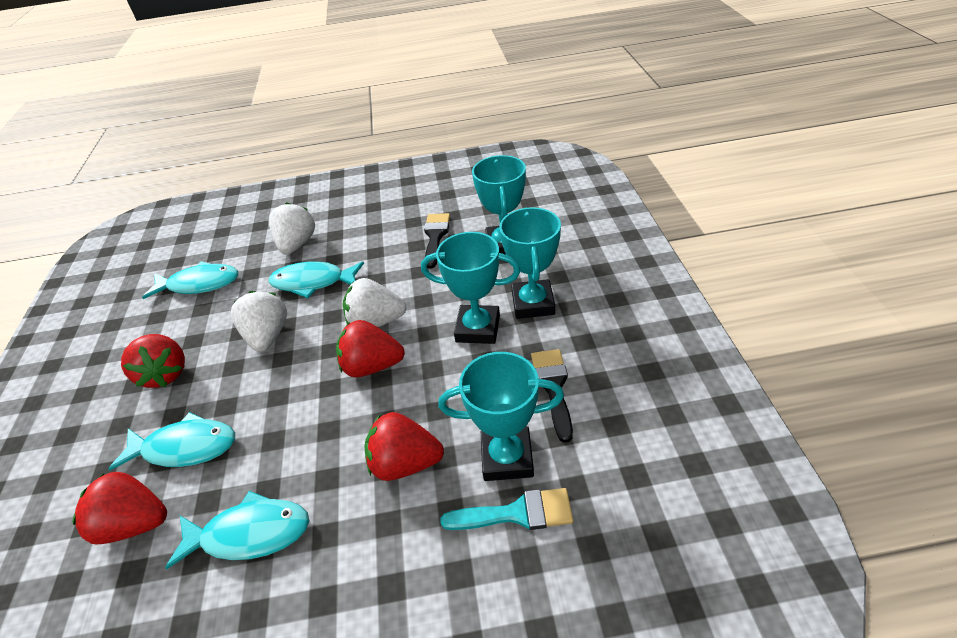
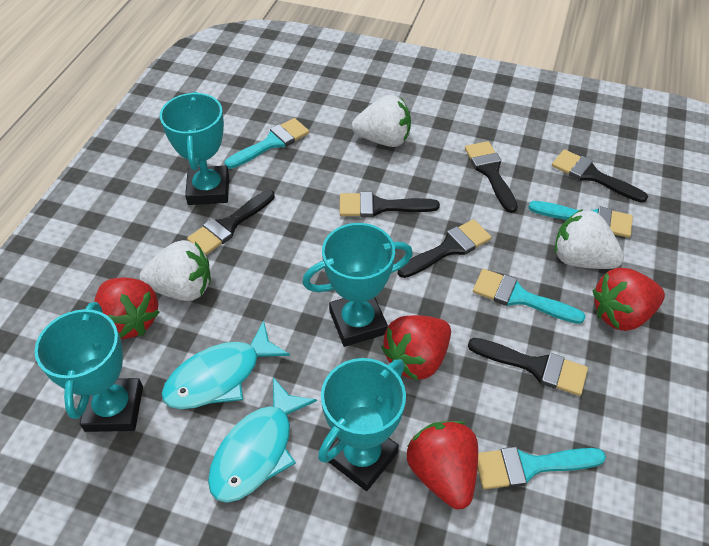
black brush: 2 -> 6
turquoise brush: 1 -> 4
turquoise fish: 4 -> 2

